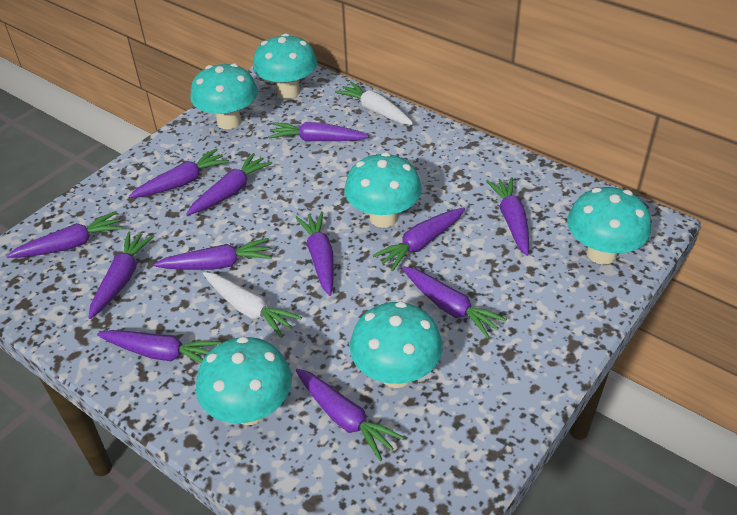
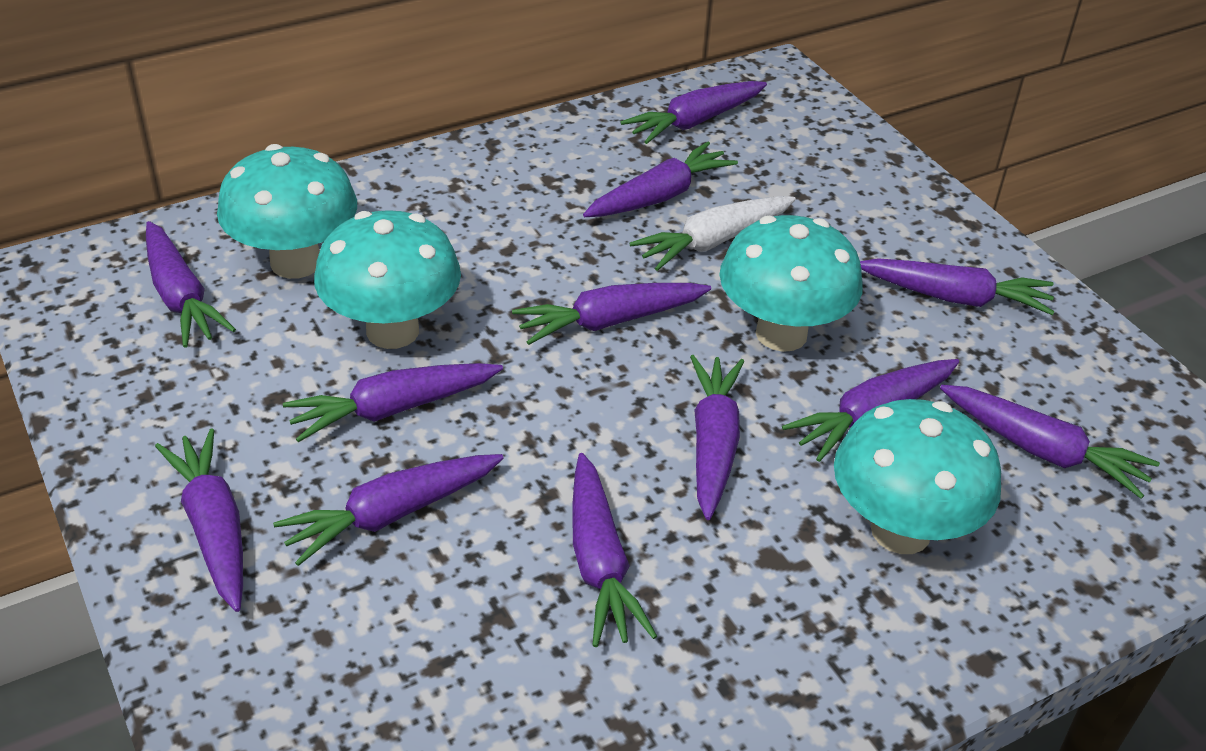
turquoise mushroom: 6 -> 4
white carrot: 2 -> 1

